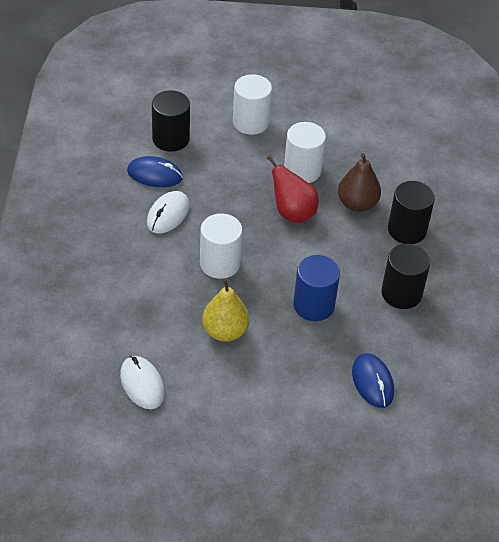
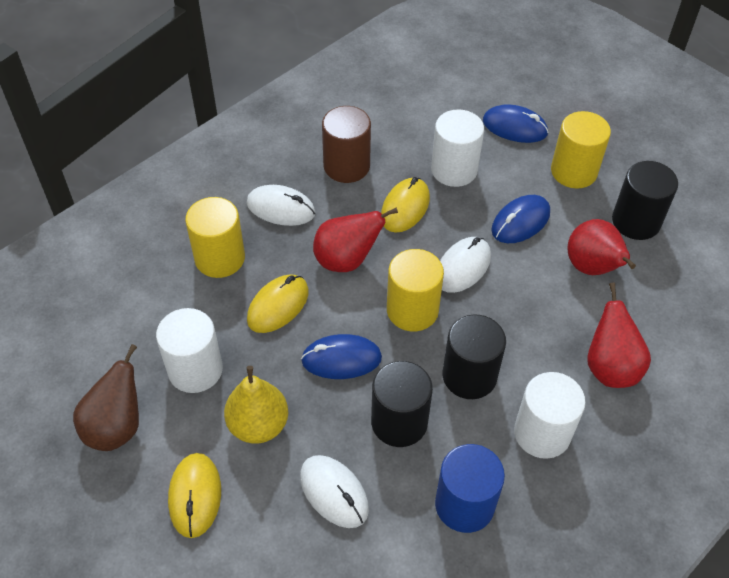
blue mouse: 2 -> 3
brown cylinder: 0 -> 1
red pear: 1 -> 3
white mouse: 2 -> 3
yellow cylinder: 0 -> 3
yellow mouse: 0 -> 3

